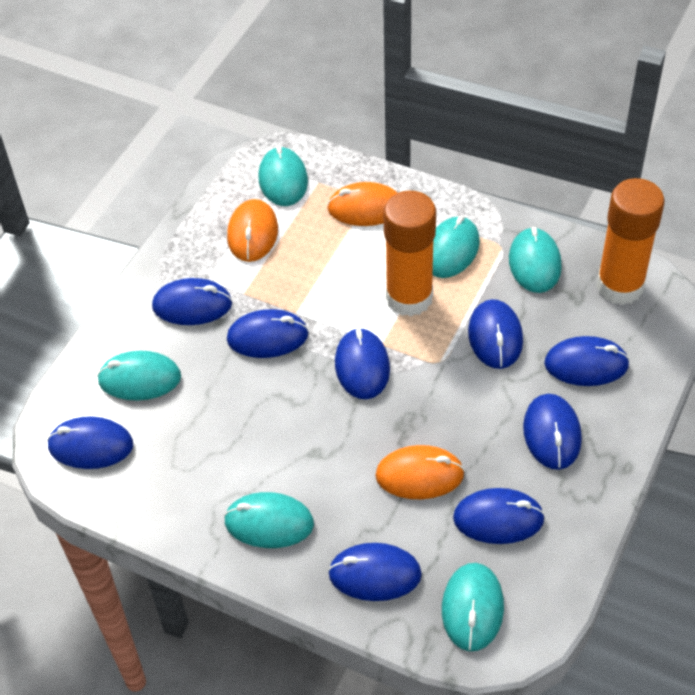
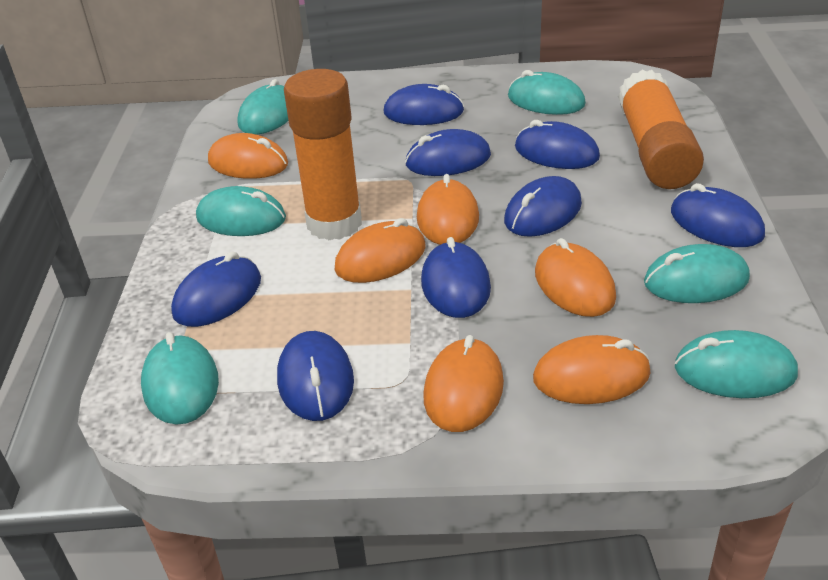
blue mouse: 9 -> 8
orange mouse: 3 -> 6

